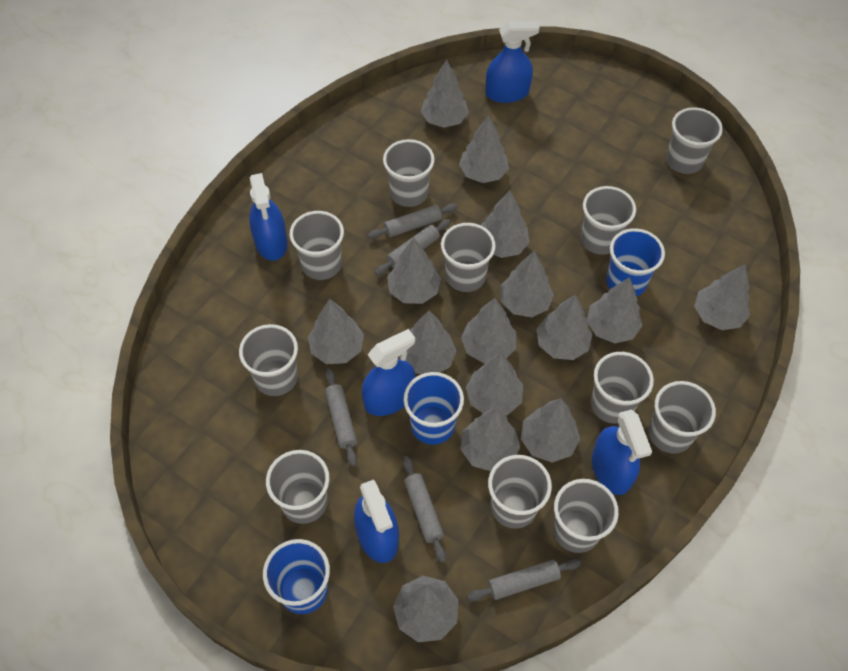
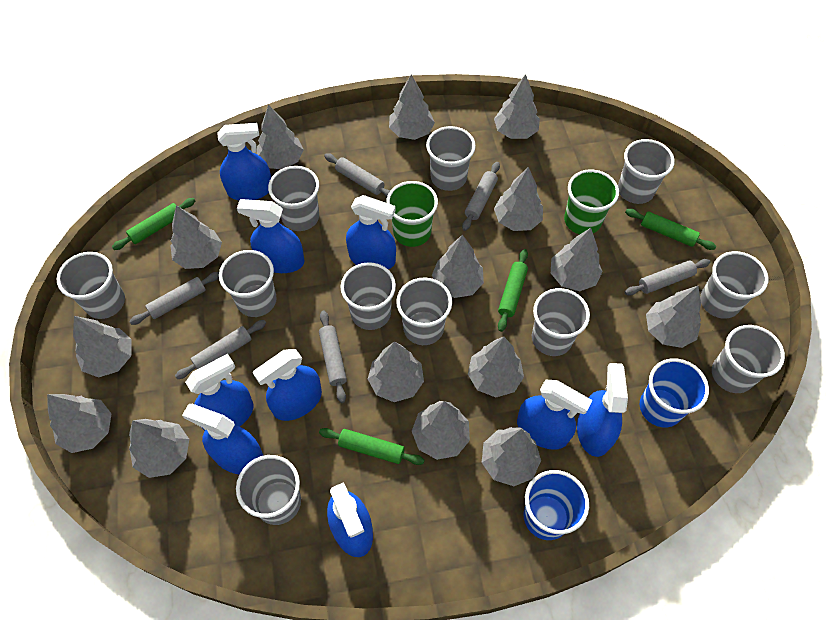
blue cup: 3 -> 2
blue spray bottle: 5 -> 9
green cup: 0 -> 2
green rolling pin: 0 -> 4
grey rolling pin: 5 -> 6

